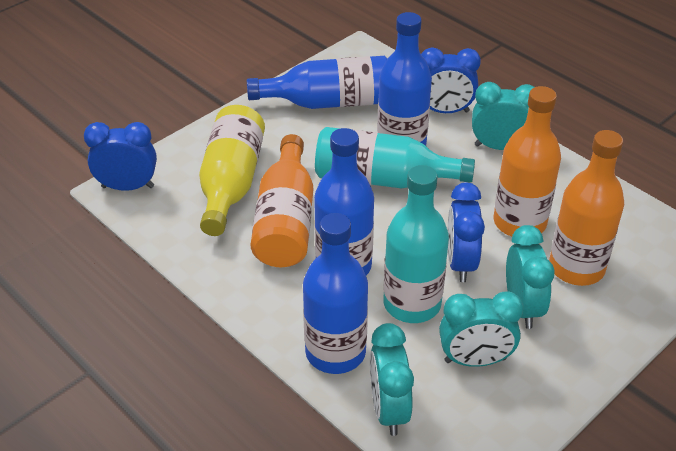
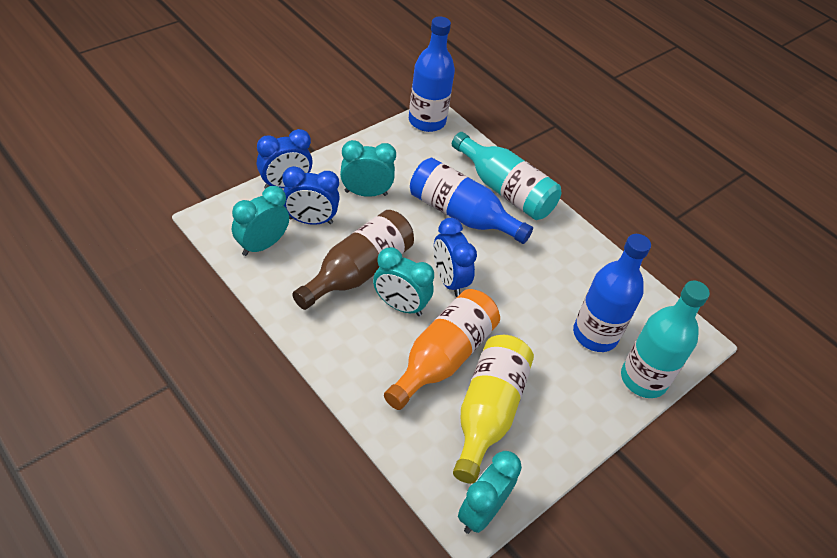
blue bottle: 4 -> 3
brown bottle: 0 -> 1
orange bottle: 3 -> 1

